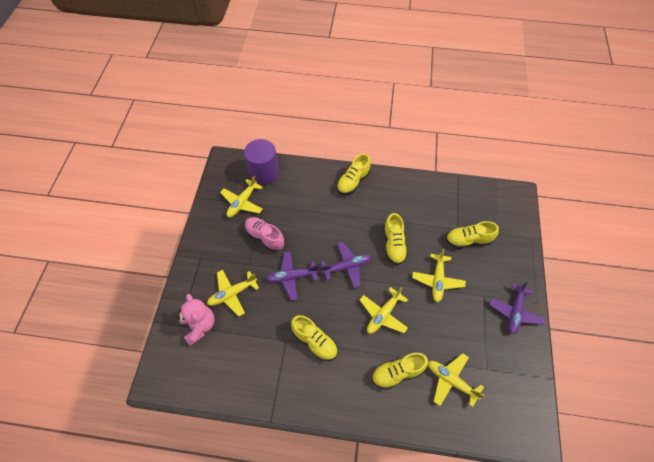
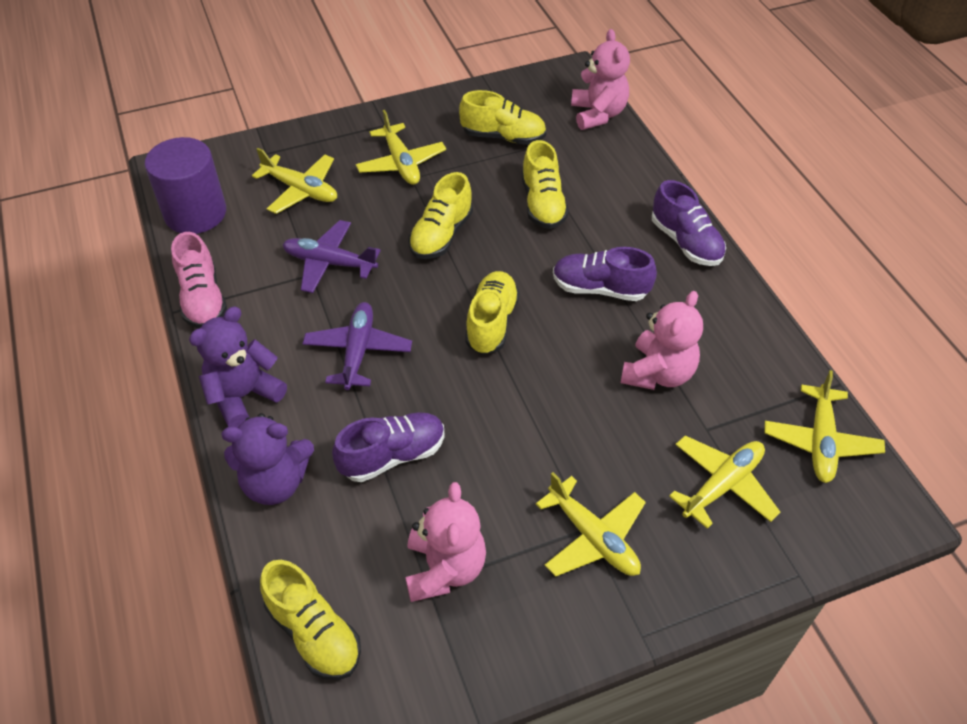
pink teddy bear: 1 -> 3
purple plane: 3 -> 2
purple shoe: 0 -> 3
purple teddy bear: 0 -> 2

